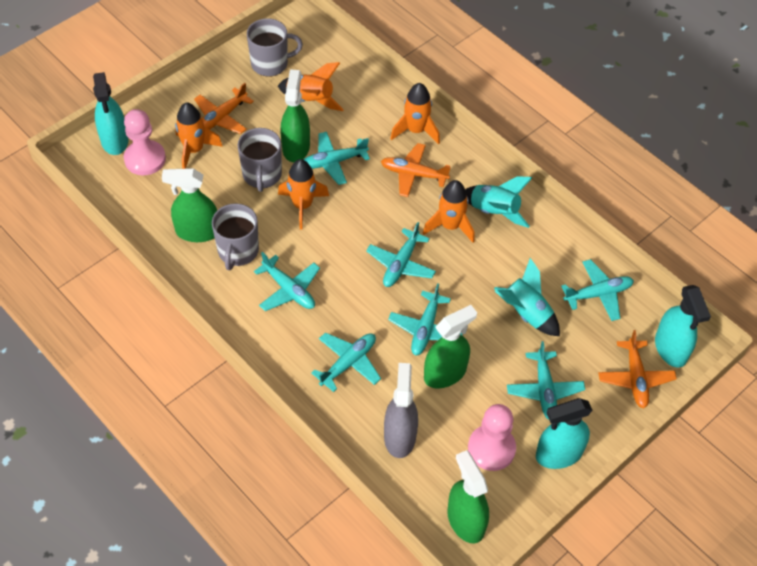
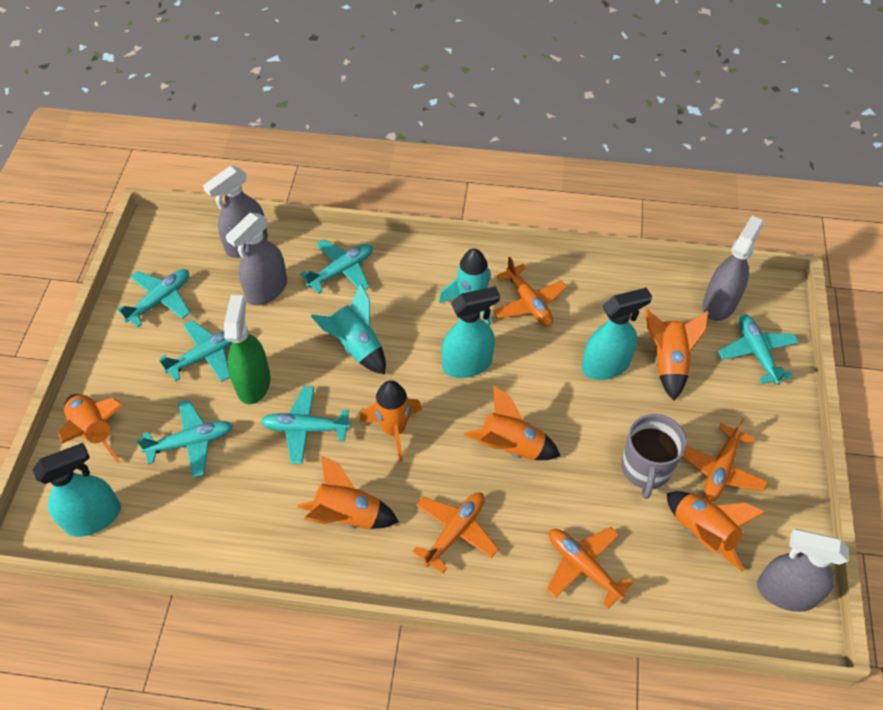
green spray bottle: 4 -> 1
grey mug: 3 -> 1
grey spray bottle: 1 -> 4
orange plane: 3 -> 4
orange rocket: 5 -> 6
pink pawn: 2 -> 0
turquoise plane: 7 -> 6

